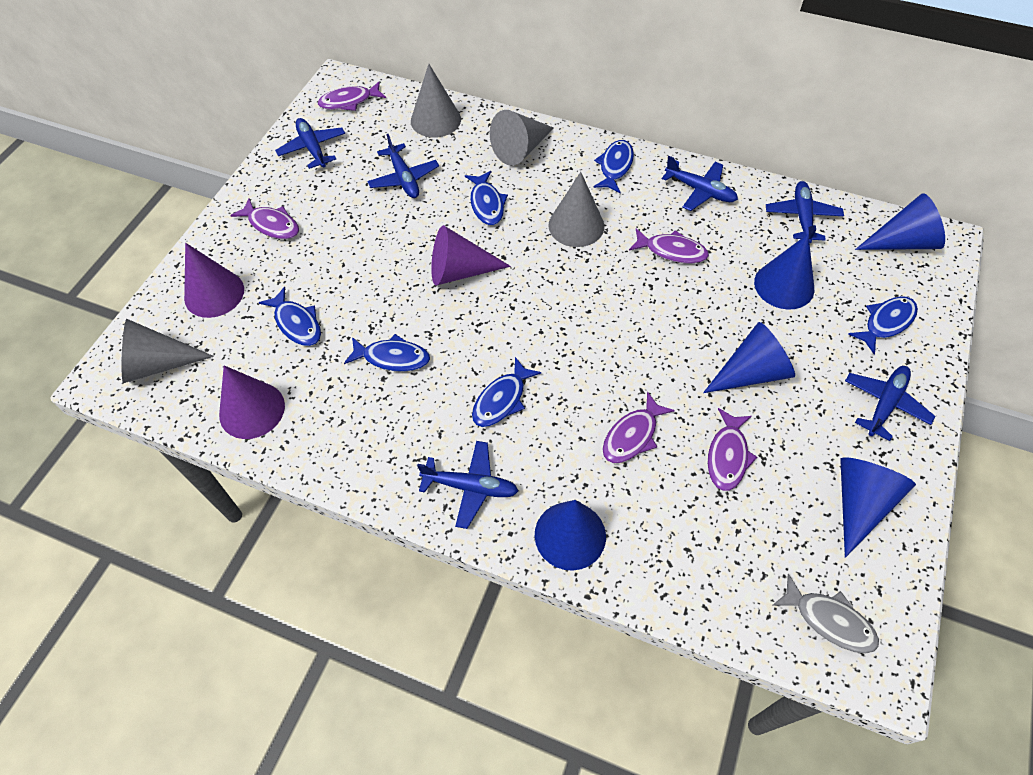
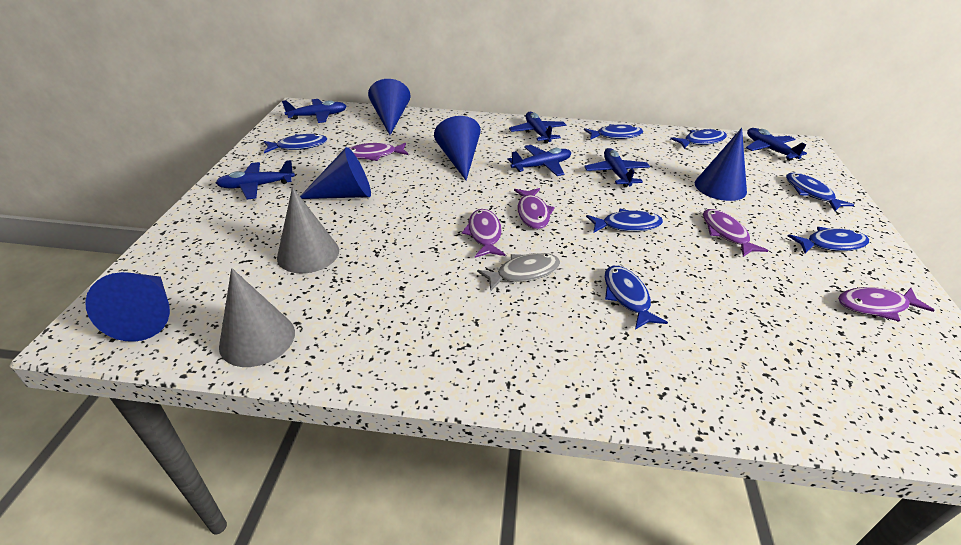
blue fish: 6 -> 7
grey cone: 4 -> 2
purple cone: 3 -> 0

